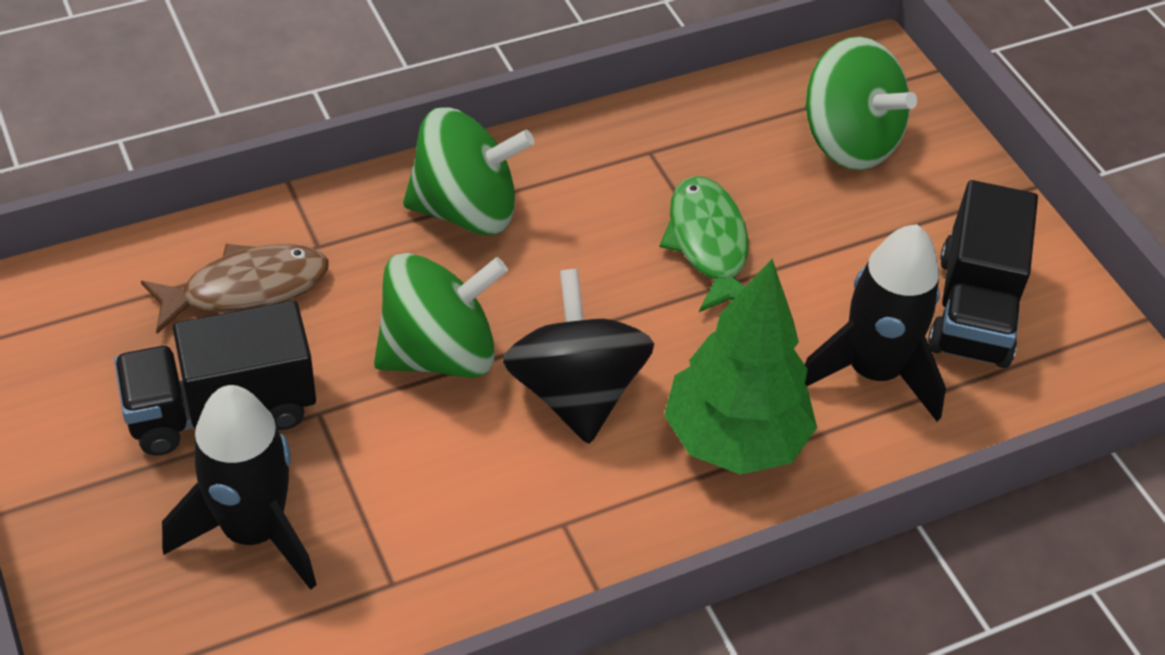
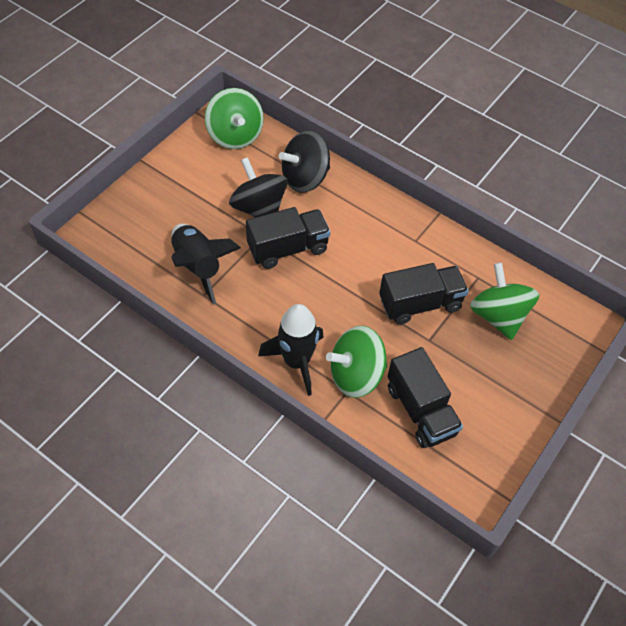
black spinning top: 1 -> 2
black truck: 2 -> 3
brown fish: 1 -> 0
green fish: 1 -> 0
green tree: 1 -> 0

